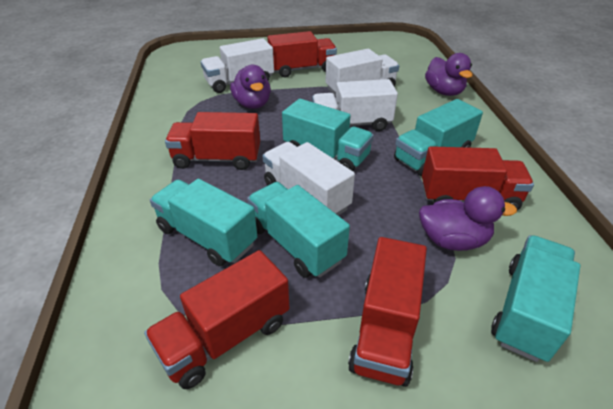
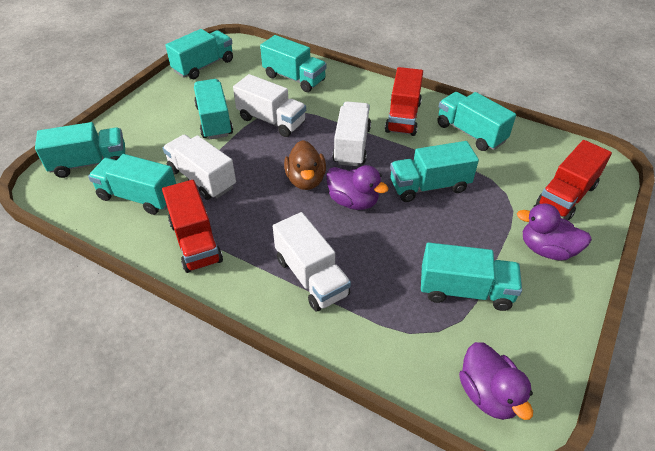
brown duck: 0 -> 1
red truck: 5 -> 3
turquoise truck: 5 -> 8

